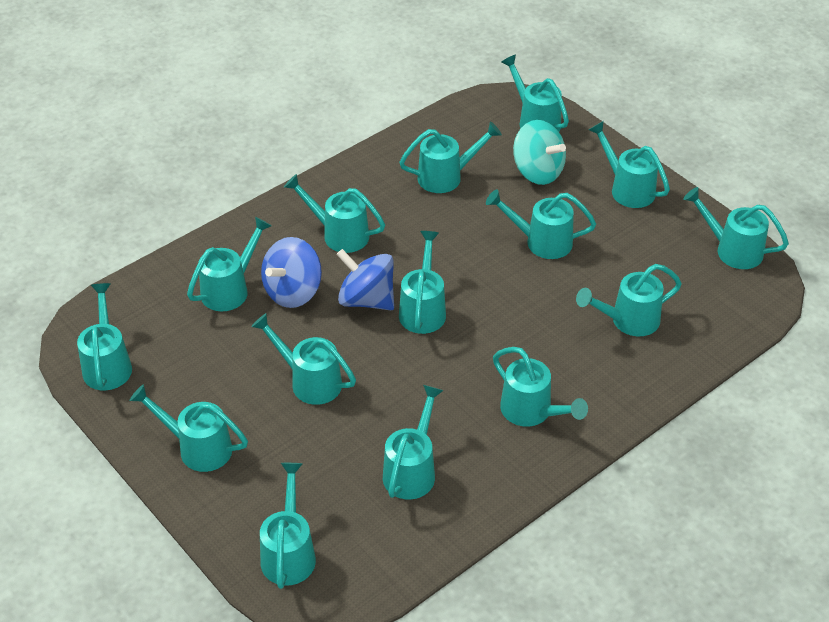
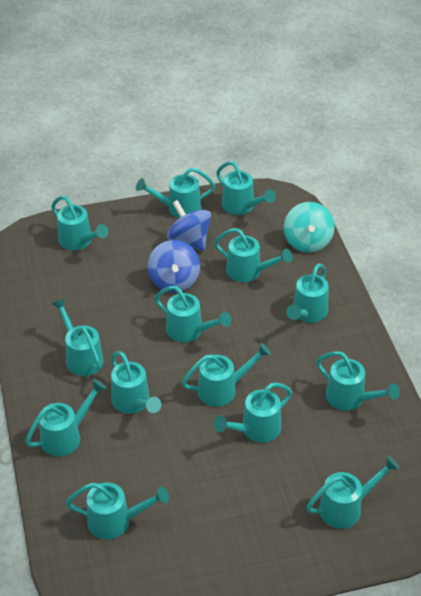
turquoise watering can: 15 -> 14

